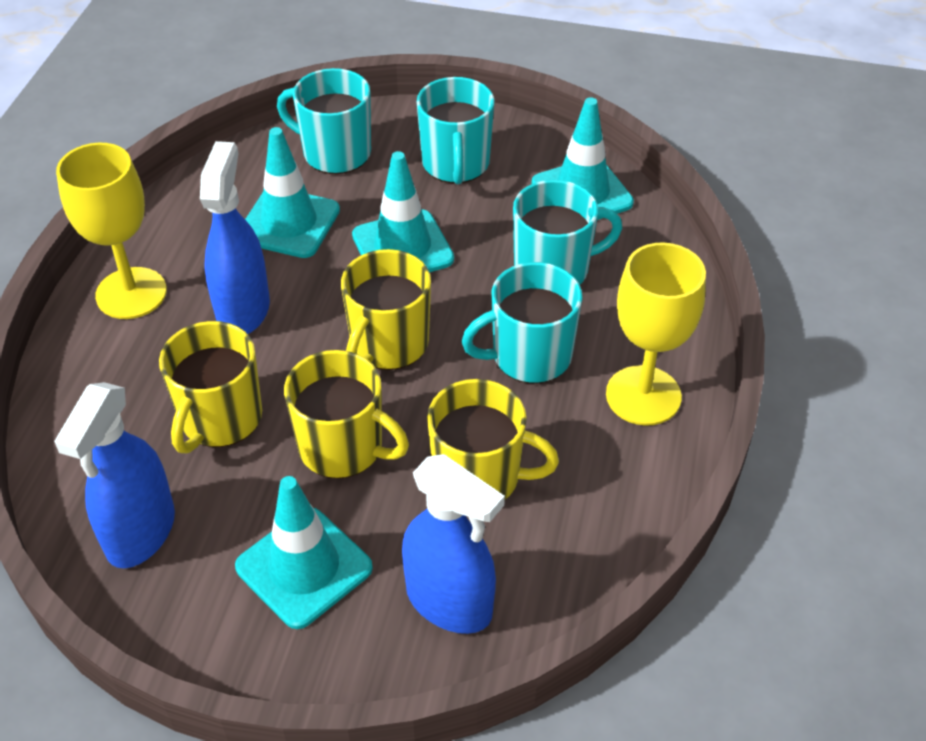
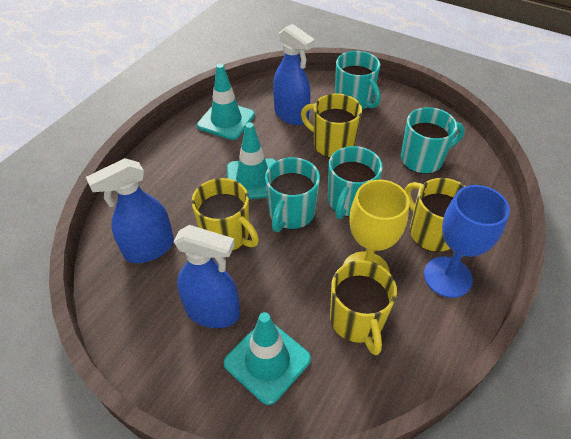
blue goblet: 0 -> 1
turquoise traffic cone: 4 -> 3
yellow goblet: 2 -> 1

